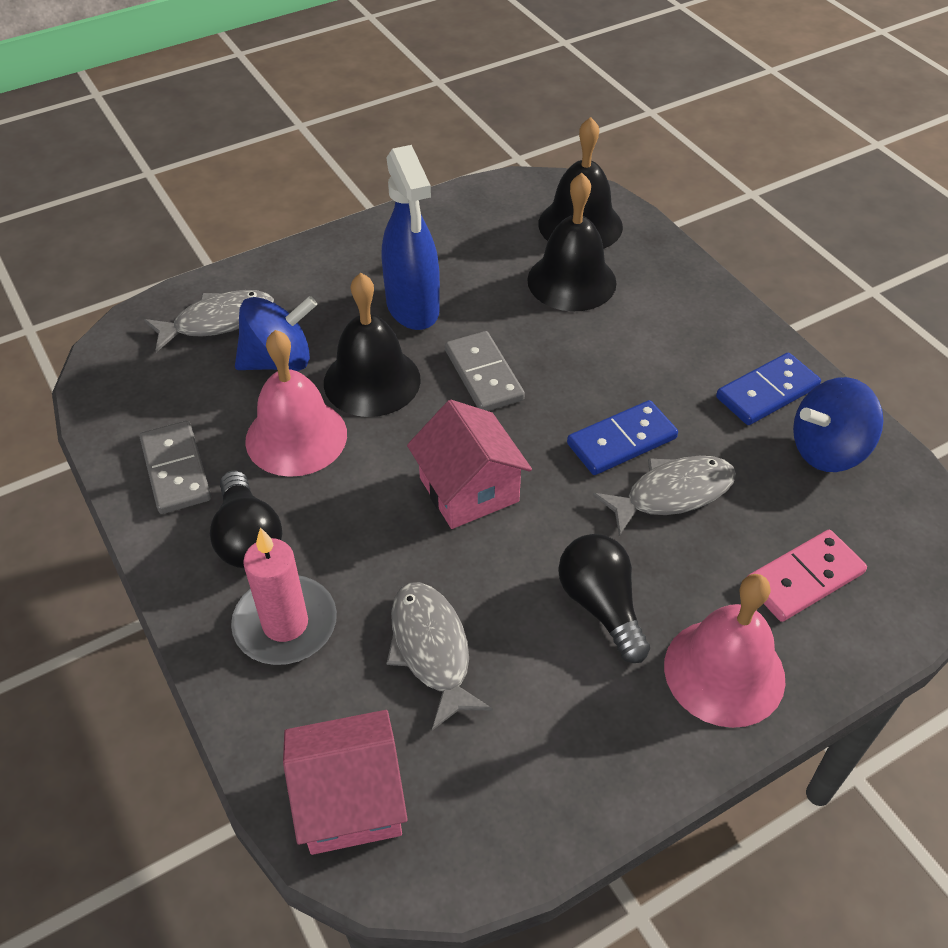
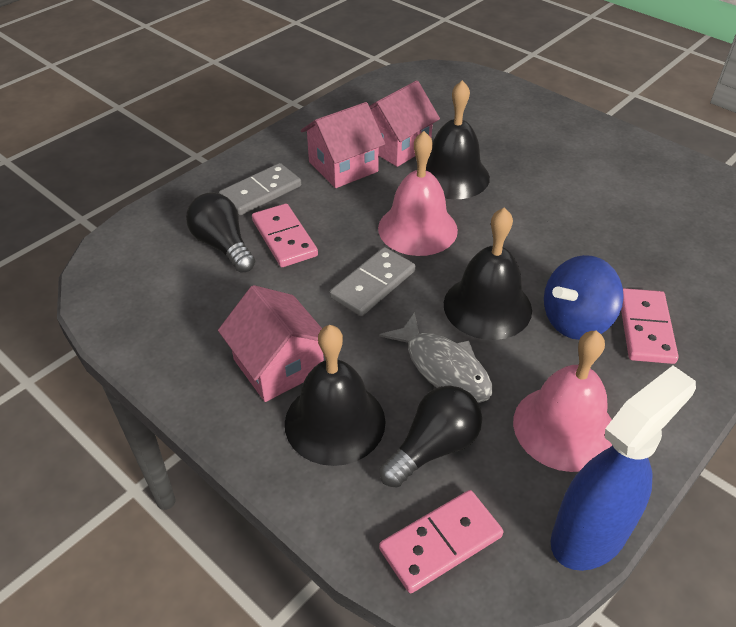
blue domino: 2 -> 0
blue spinning top: 2 -> 1
grey fish: 3 -> 1
pink candle: 1 -> 0
pink domino: 1 -> 3
pink house: 2 -> 3

